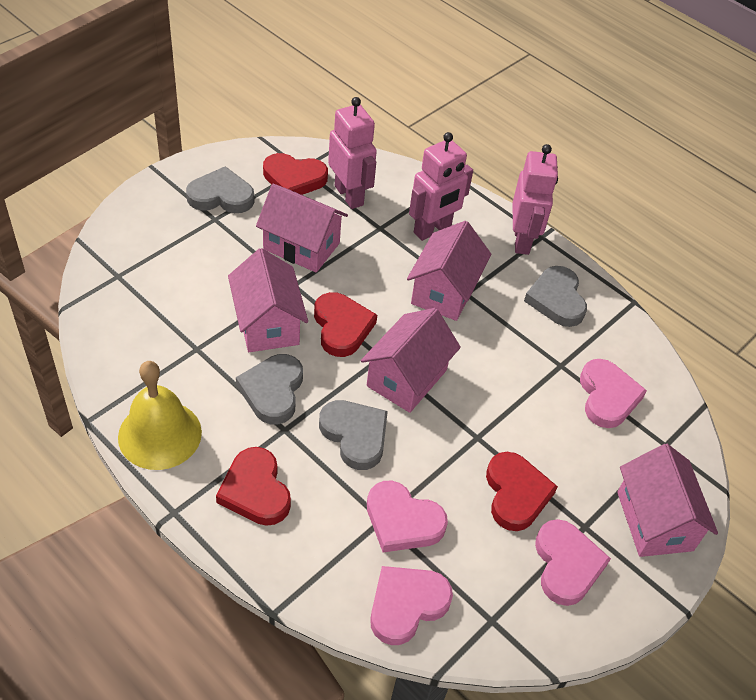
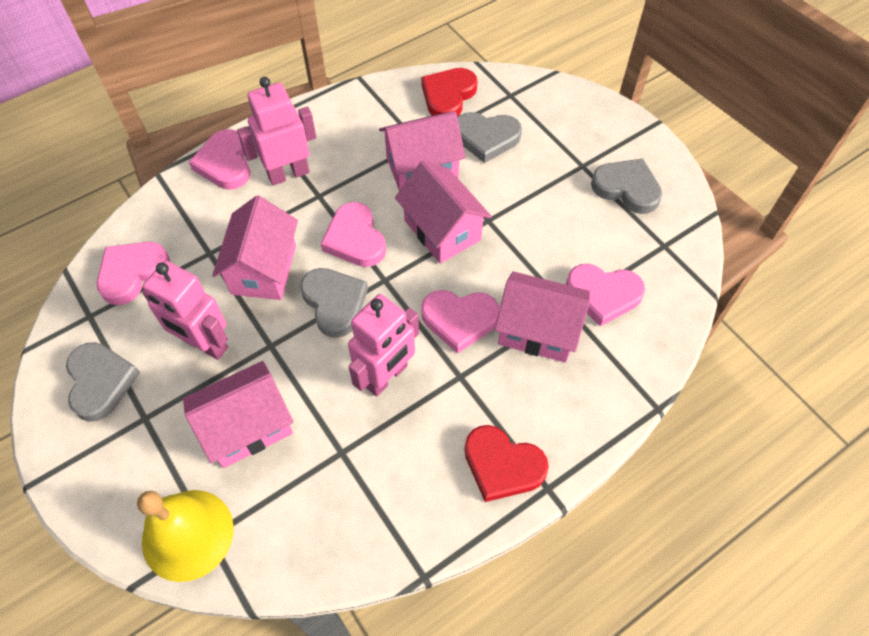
pink heart: 4 -> 5
red heart: 4 -> 2

